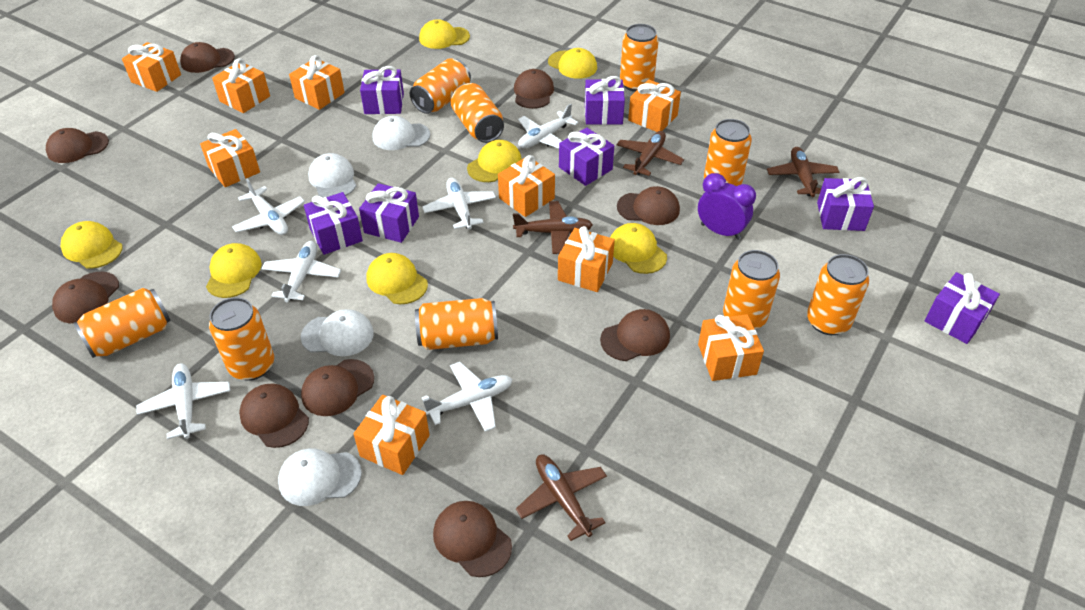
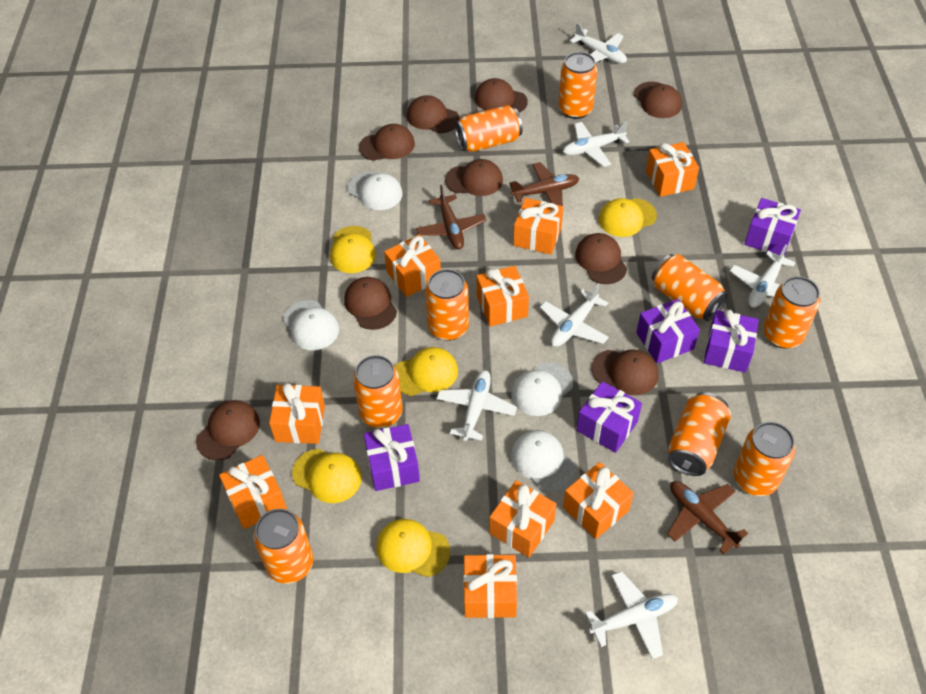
brown plane: 4 -> 3
purple clock: 1 -> 0
purple gift: 7 -> 5
yellow cap: 7 -> 5

